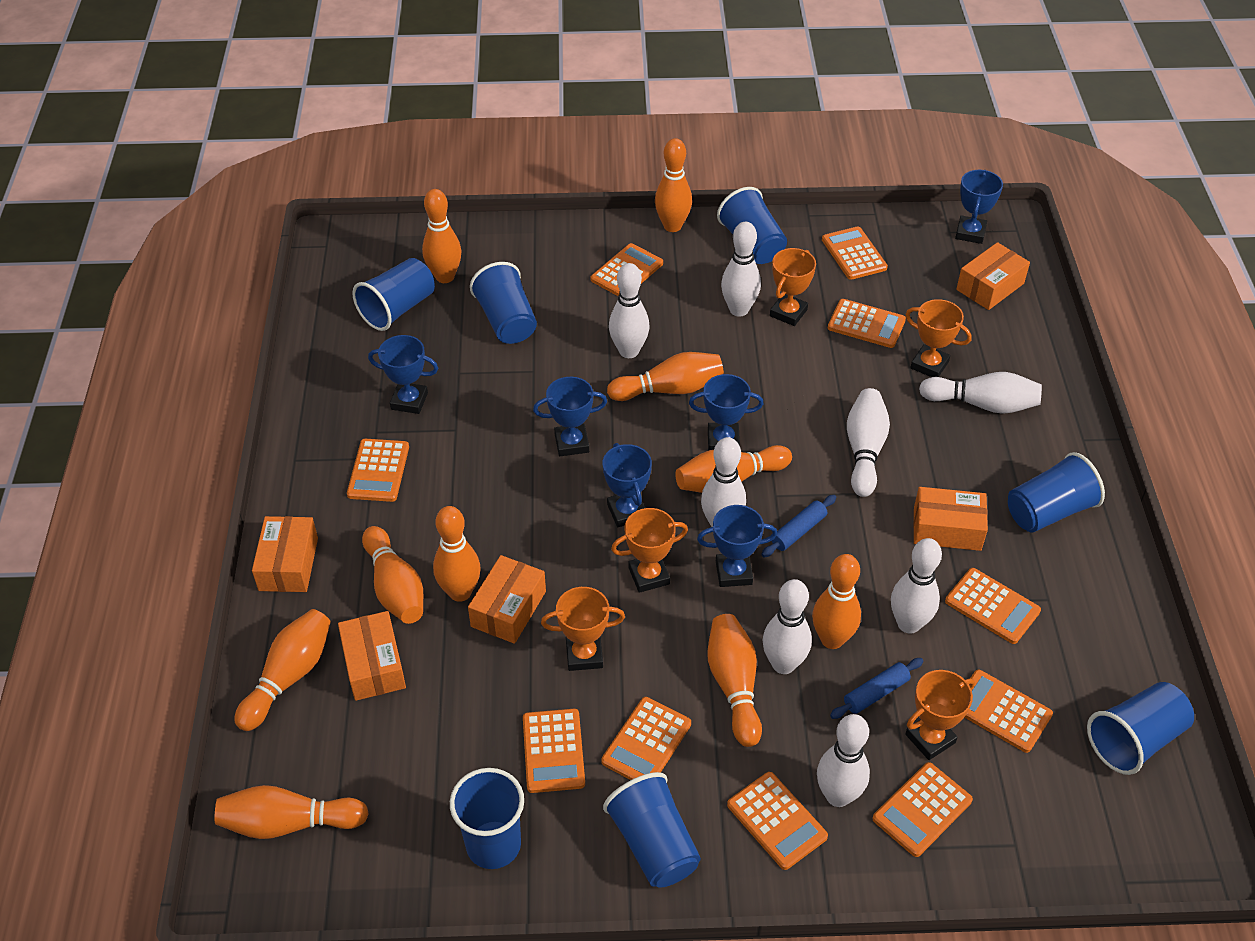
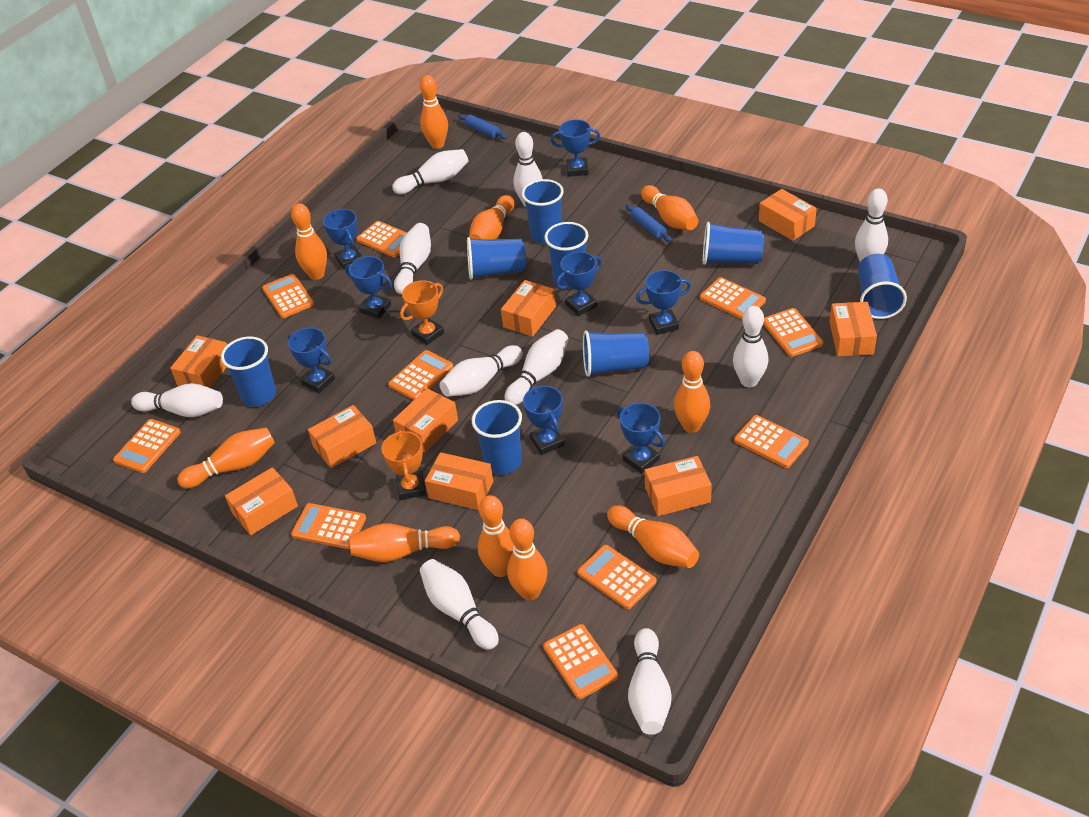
blue cup: 7 -> 8
blue trophy: 6 -> 8
orange box: 5 -> 9
orange trophy: 5 -> 2
white bowling pin: 8 -> 10

